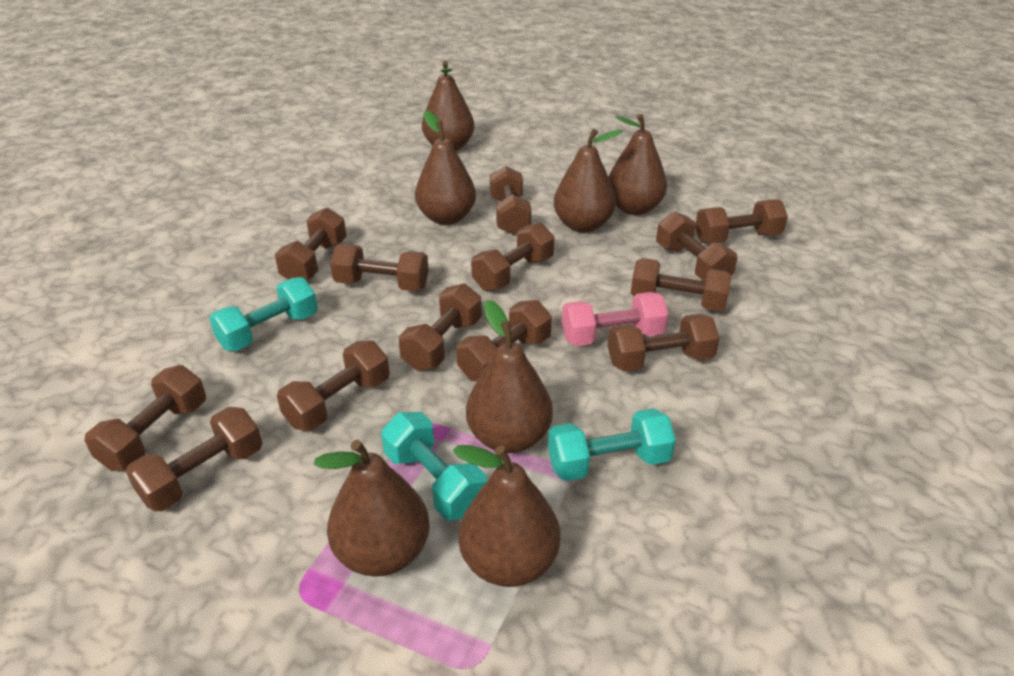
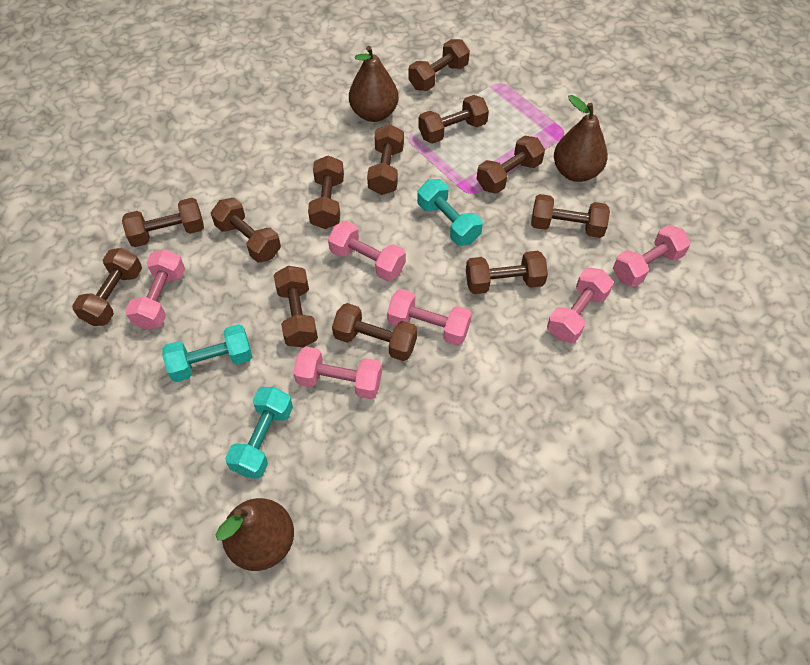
brown dumbbell: 13 -> 12
brown pear: 7 -> 3
pink dumbbell: 1 -> 6

